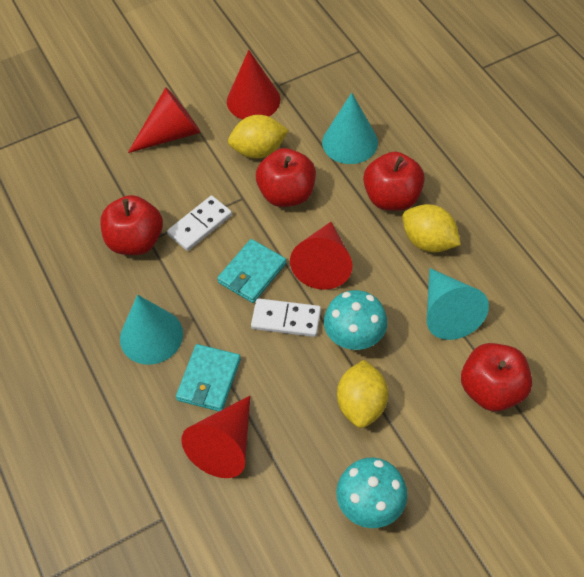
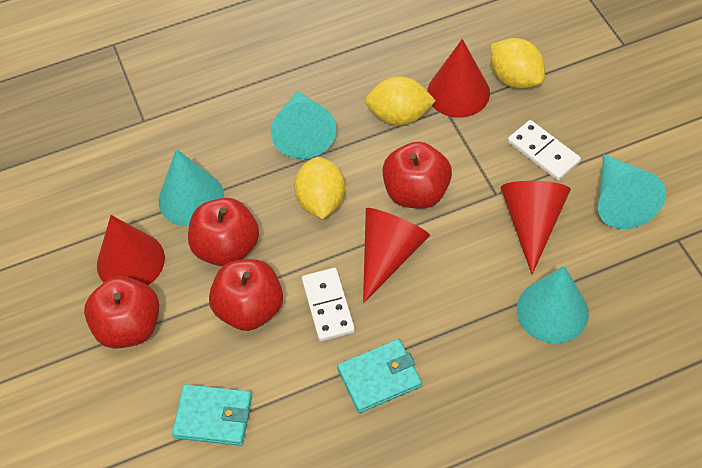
turquoise cone: 3 -> 4
turquoise mushroom: 2 -> 0

